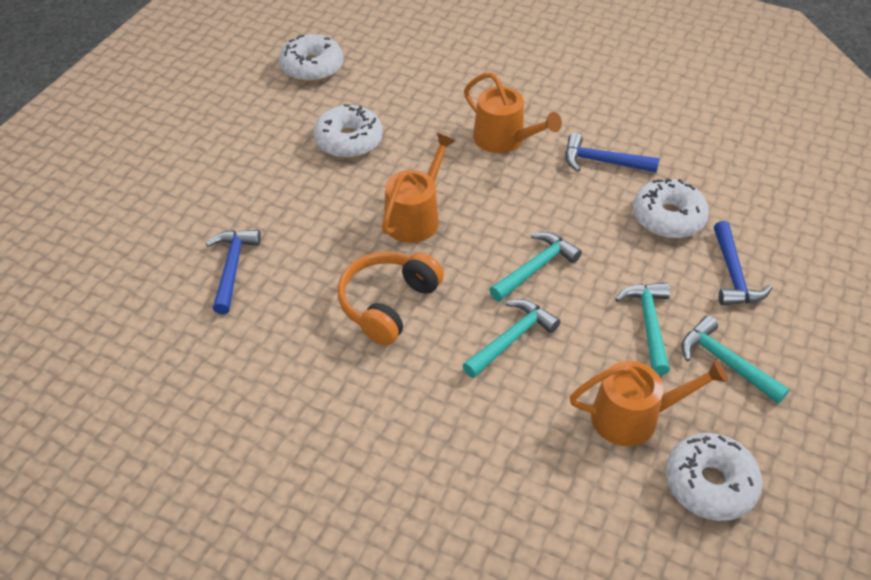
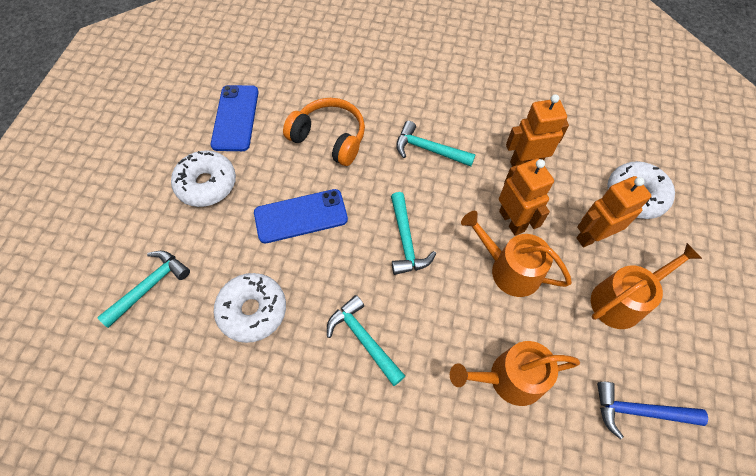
blue hammer: 3 -> 1
blue phone: 0 -> 2
orange robot: 0 -> 3
white donut: 4 -> 3

